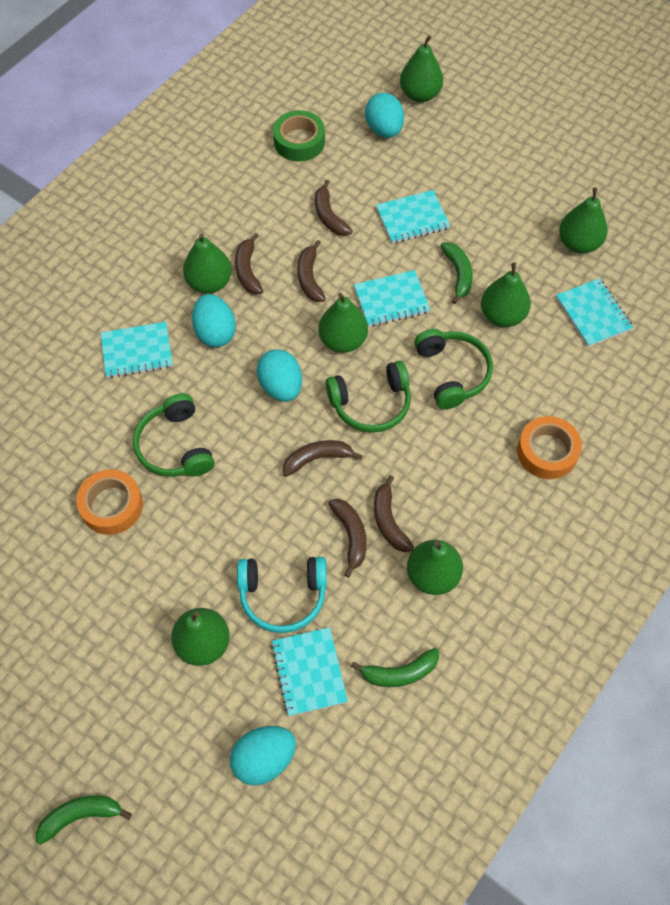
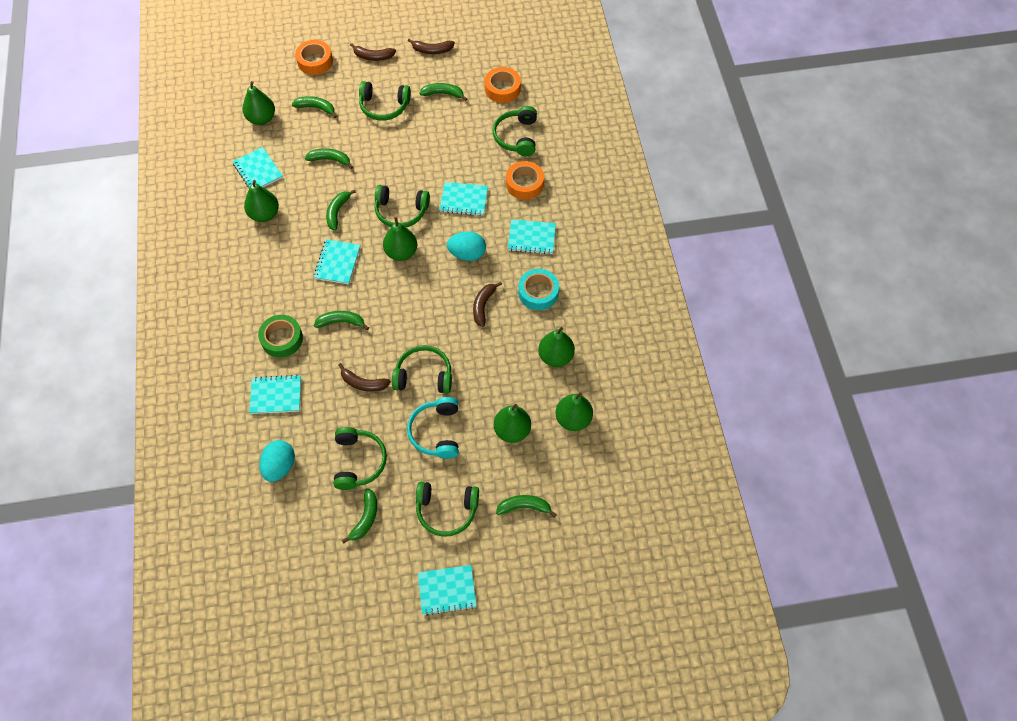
brown banana: 6 -> 4
green banana: 3 -> 7
green headphones: 3 -> 6
green pear: 7 -> 6
orange tape: 2 -> 3
turquoise egg: 4 -> 2
turquoise notebook: 5 -> 6
turquoise tape: 0 -> 1

